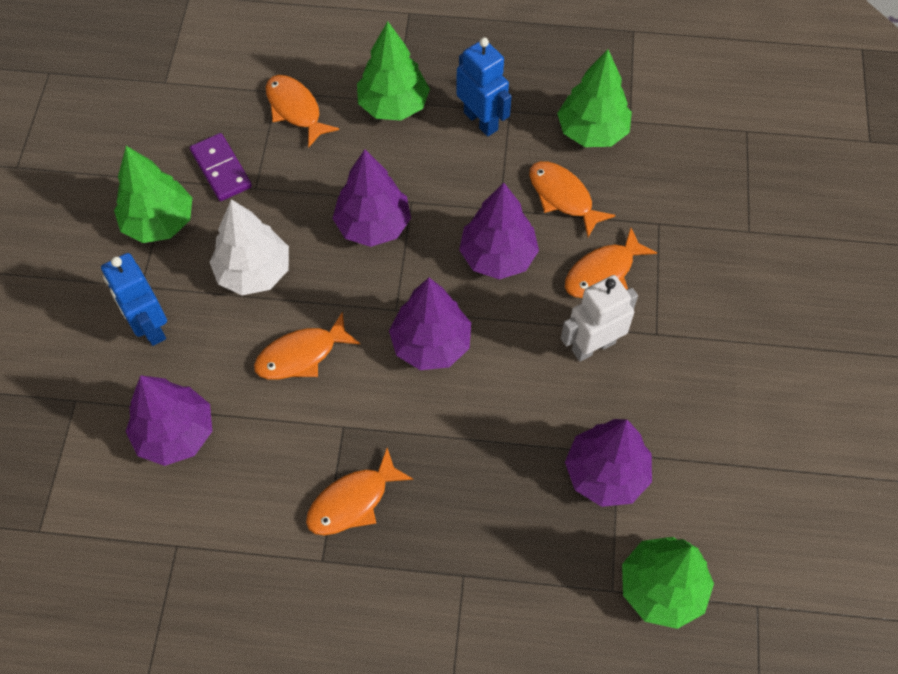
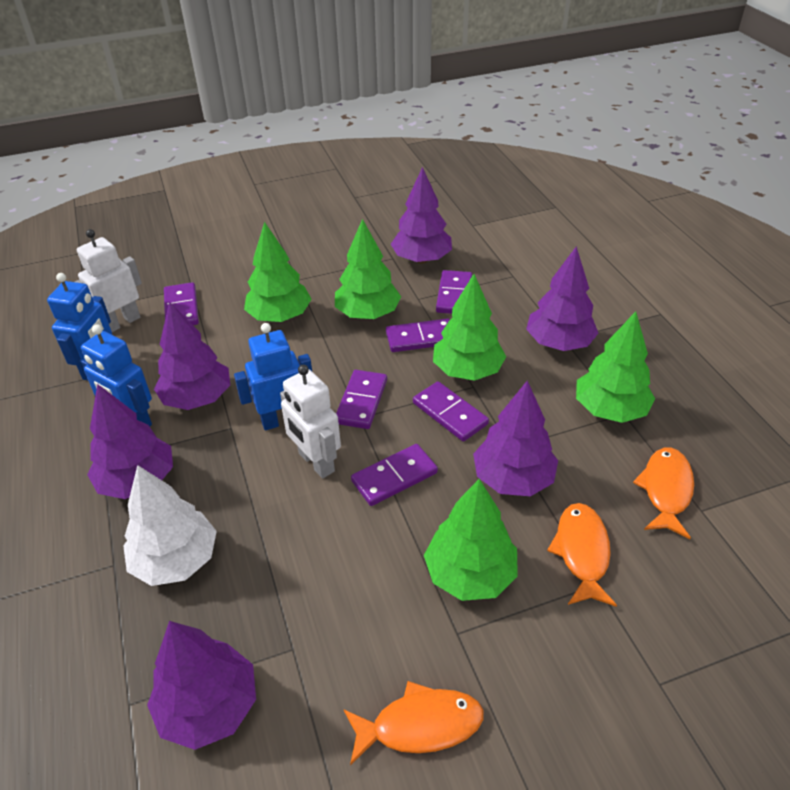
blue robot: 2 -> 3
green tree: 4 -> 5
orange fish: 5 -> 3
purple domino: 1 -> 6
purple tree: 5 -> 6
white robot: 1 -> 2

